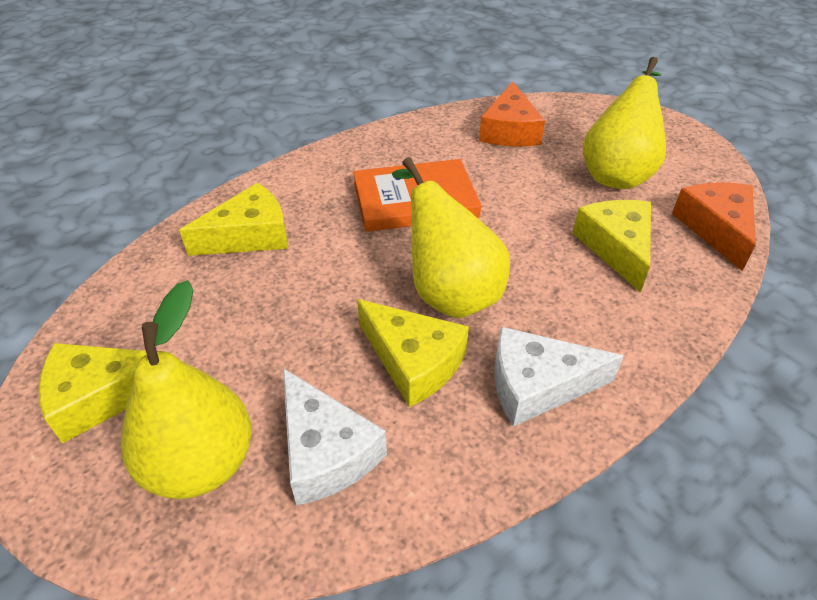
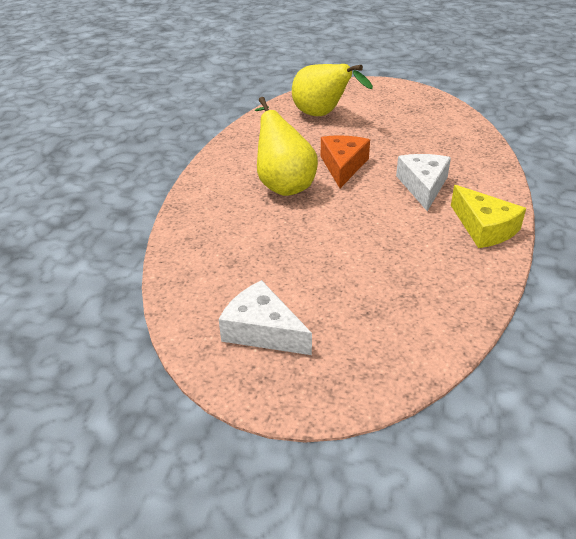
orange book: 1 -> 0
orange cheese: 2 -> 1
yellow cheese: 4 -> 1
yellow pear: 3 -> 2

